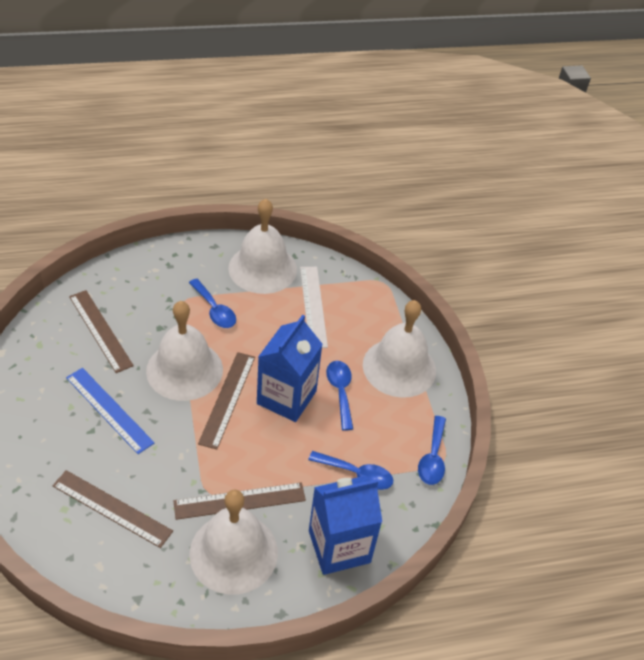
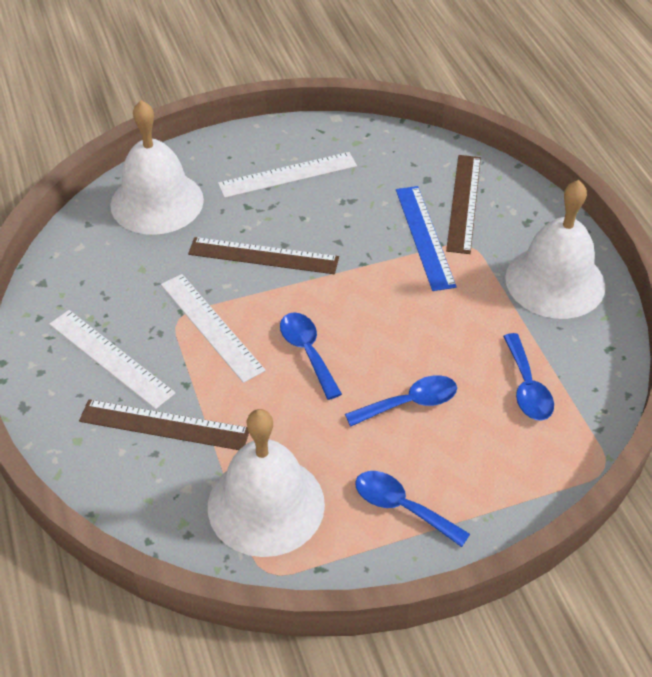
blue carton: 2 -> 0
brown ruler: 4 -> 3
white bell: 4 -> 3
white ruler: 1 -> 3

